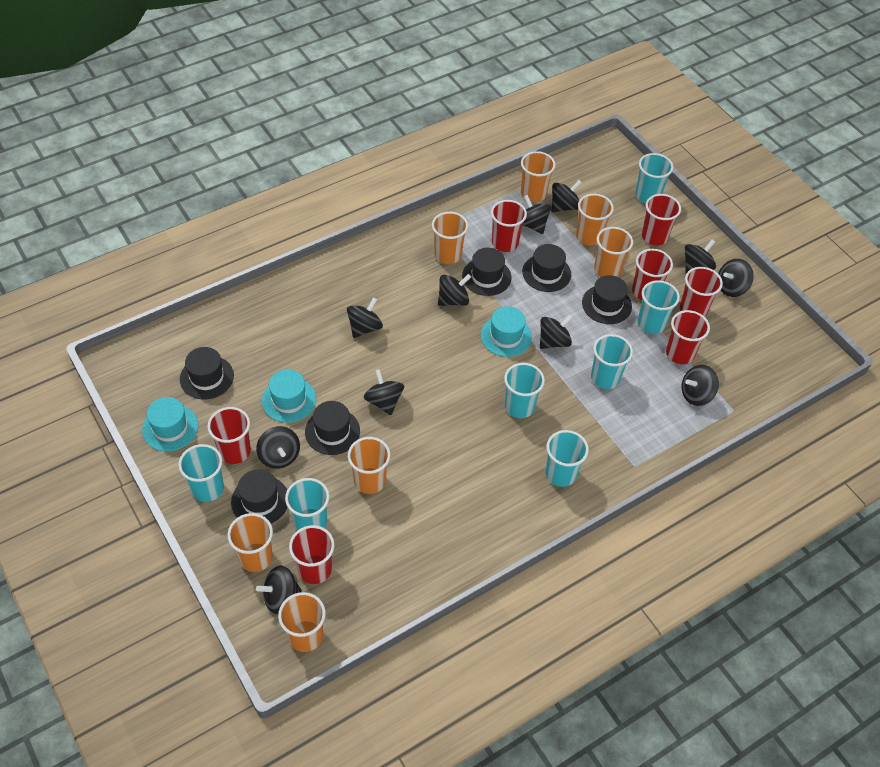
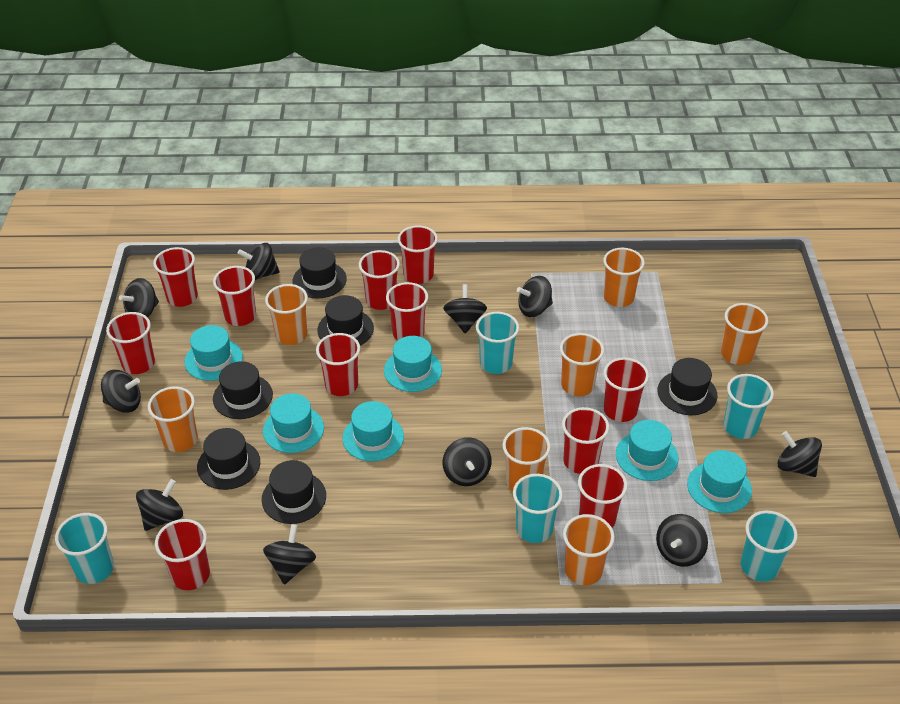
black spinning top: 11 -> 10
red cup: 7 -> 11
turquoise cup: 7 -> 5
turquoise hat: 3 -> 6

